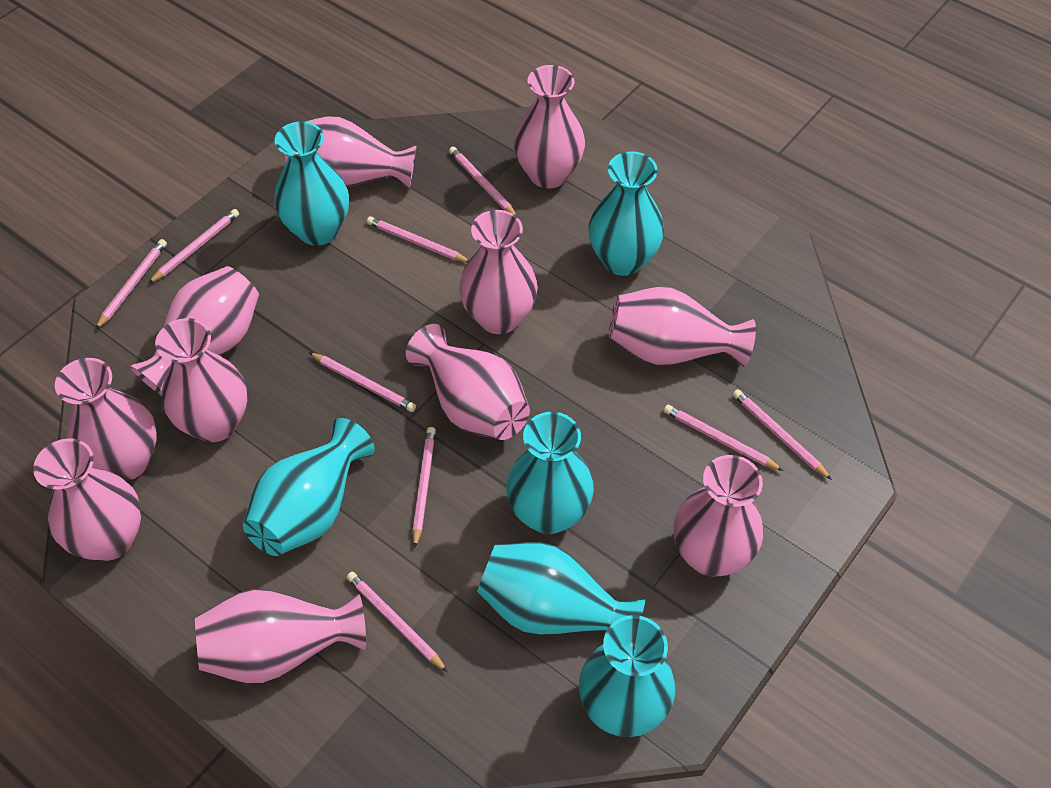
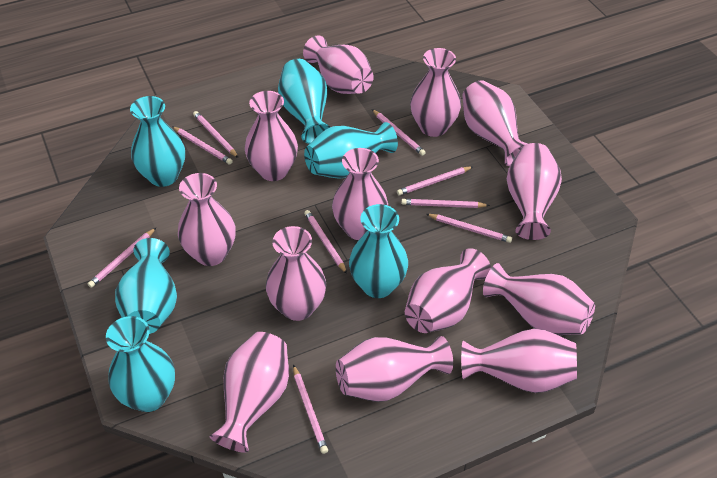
pink vase: 11 -> 13

